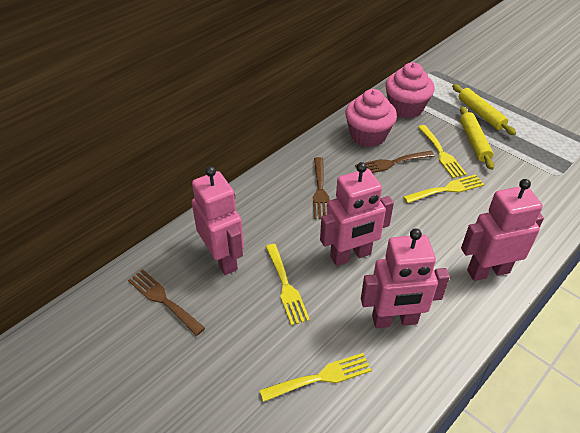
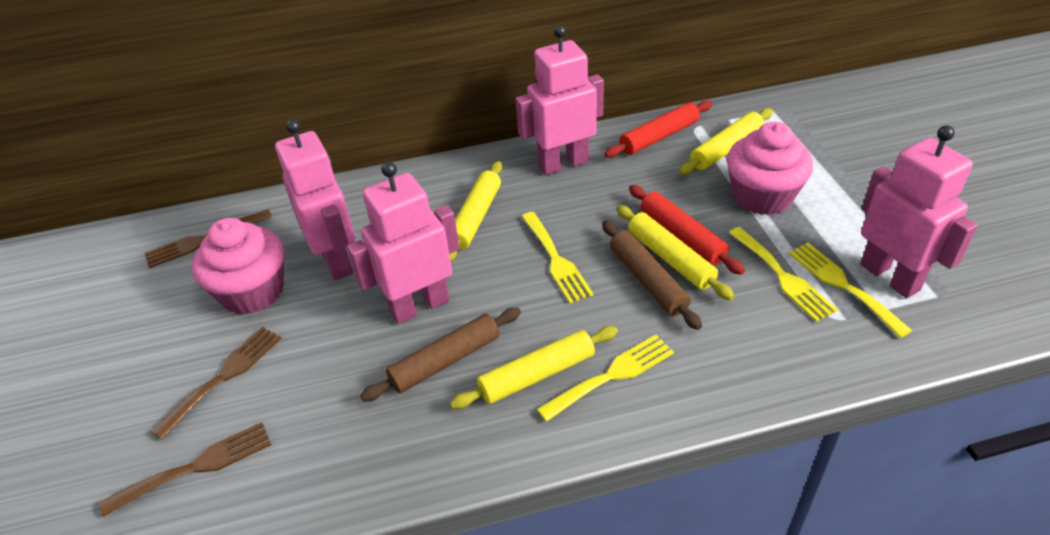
brown rolling pin: 0 -> 2
red rolling pin: 0 -> 2
yellow rolling pin: 2 -> 4

